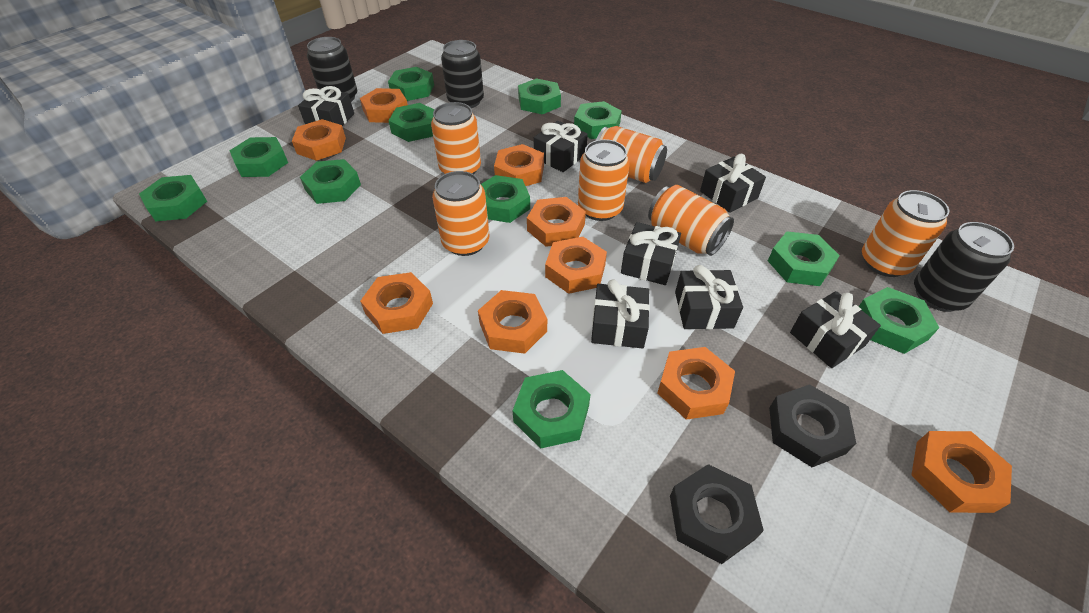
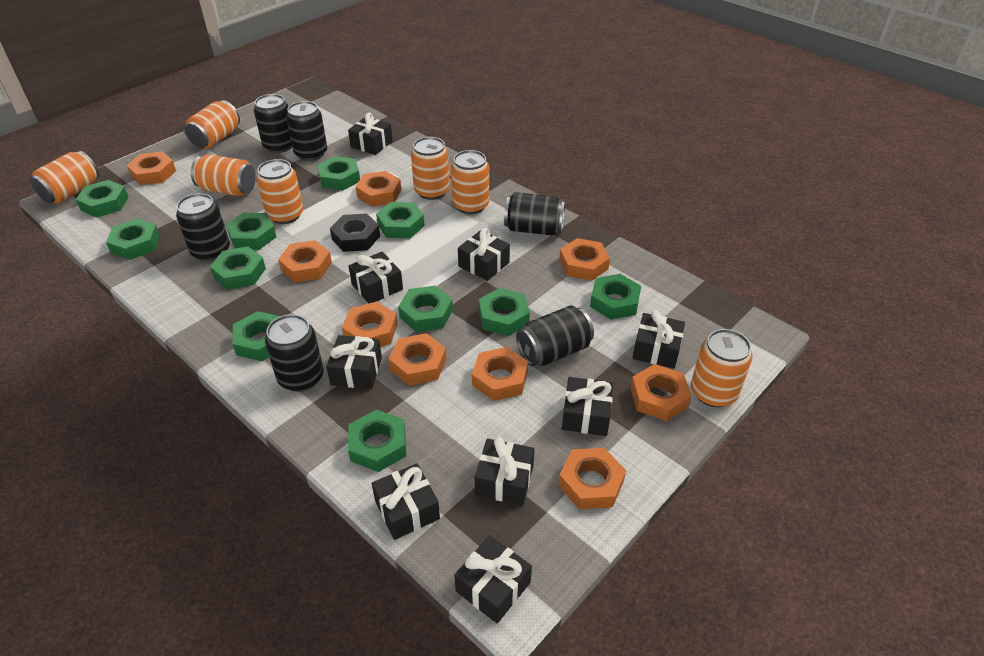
black can: 3 -> 6
black gift: 7 -> 9
black nut: 2 -> 1
orange can: 6 -> 7

